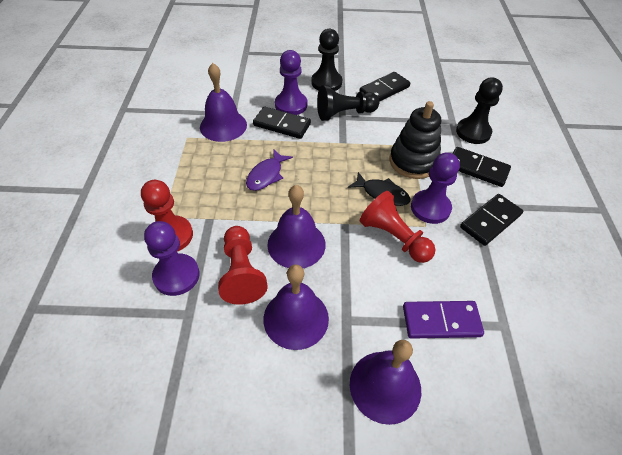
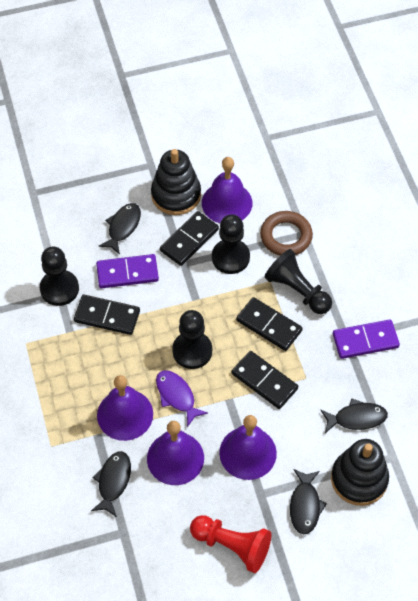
black fish: 1 -> 4
black pawn: 3 -> 4
black stacking toy: 1 -> 2
brown ring: 0 -> 1
purple domino: 1 -> 2
purple pawn: 3 -> 0
red pawn: 3 -> 1

